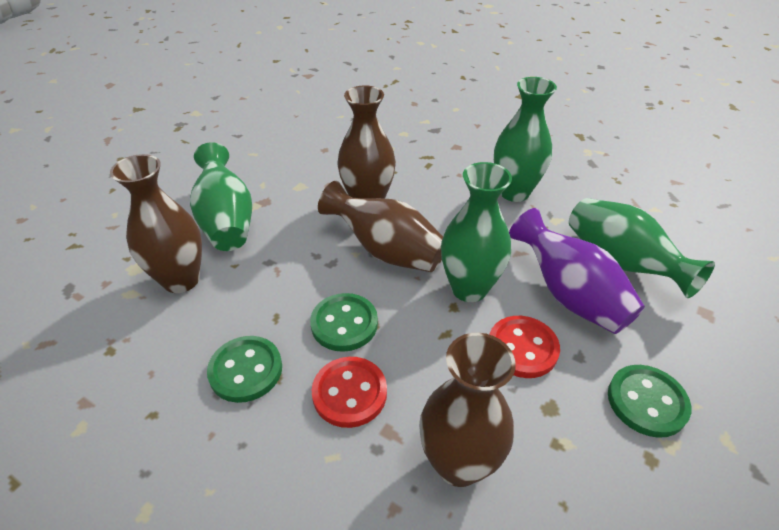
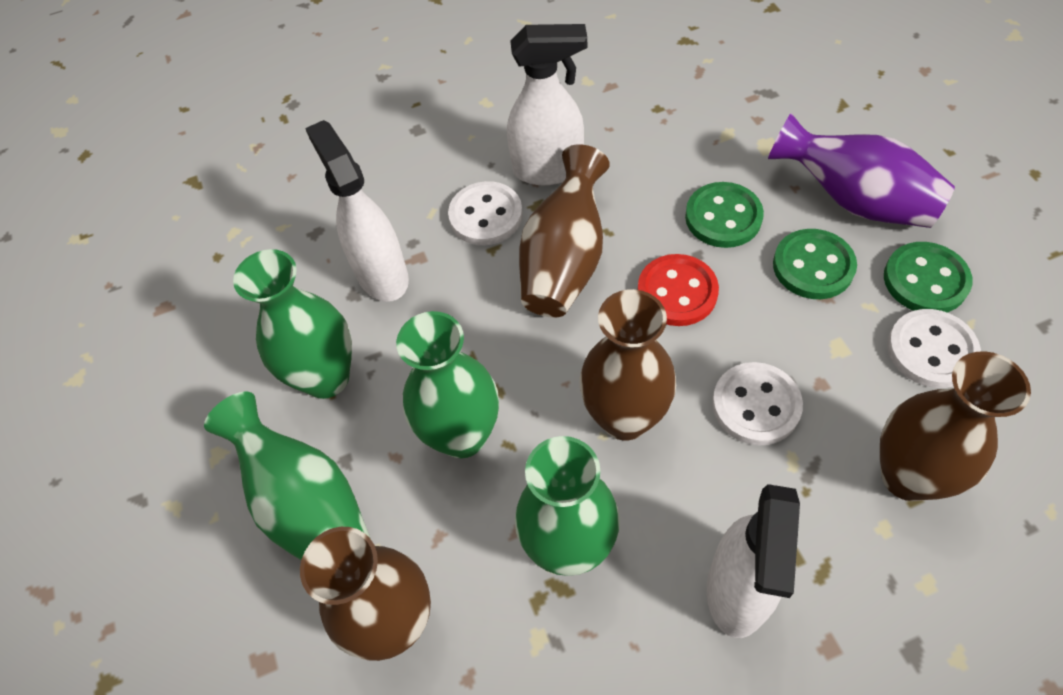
red button: 2 -> 1
white button: 0 -> 3
white spray bottle: 0 -> 3

